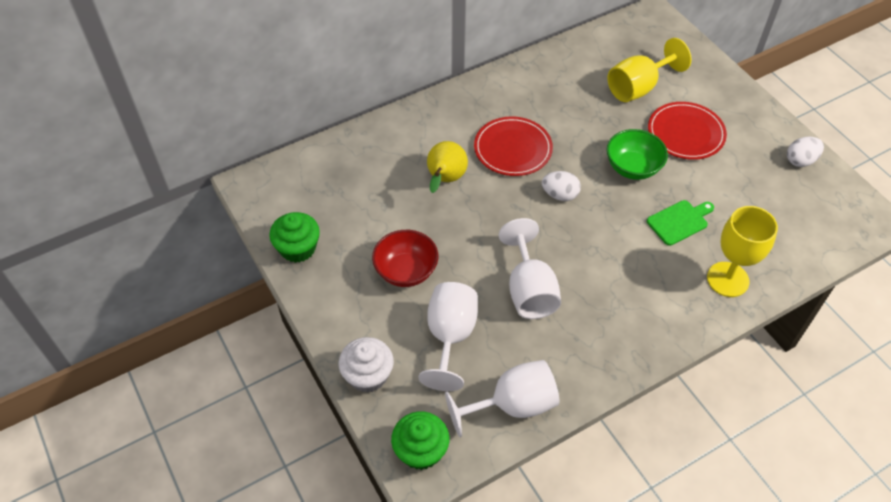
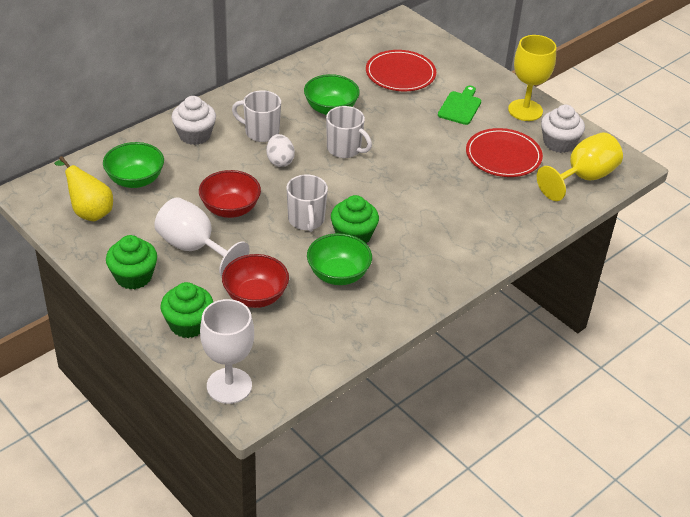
green bowl: 1 -> 3
green cupcake: 2 -> 3
red bowl: 1 -> 2
white cupcake: 1 -> 2
white egg: 2 -> 1
white goblet: 3 -> 2
white mug: 0 -> 3

